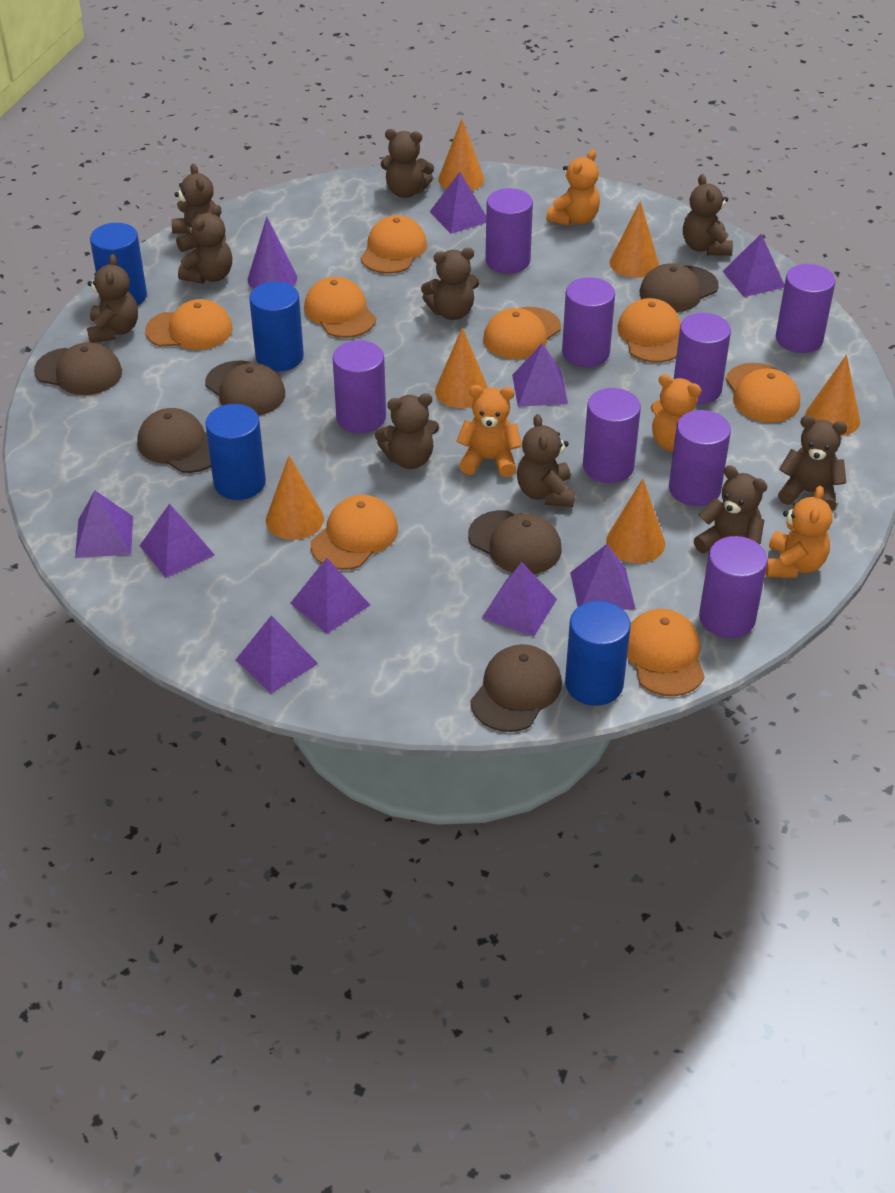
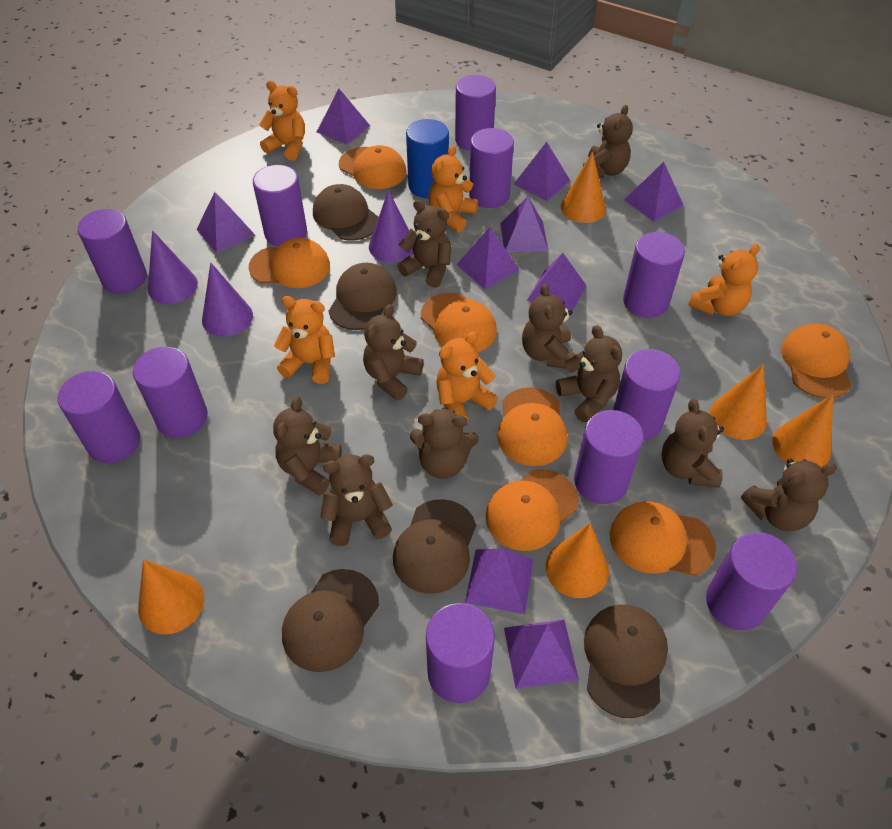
blue cylinder: 4 -> 1
brown cap: 6 -> 5
orange cap: 8 -> 7
orange cone: 6 -> 5
orange teddy bear: 4 -> 5
purple cone: 1 -> 3
purple cylinder: 8 -> 11

